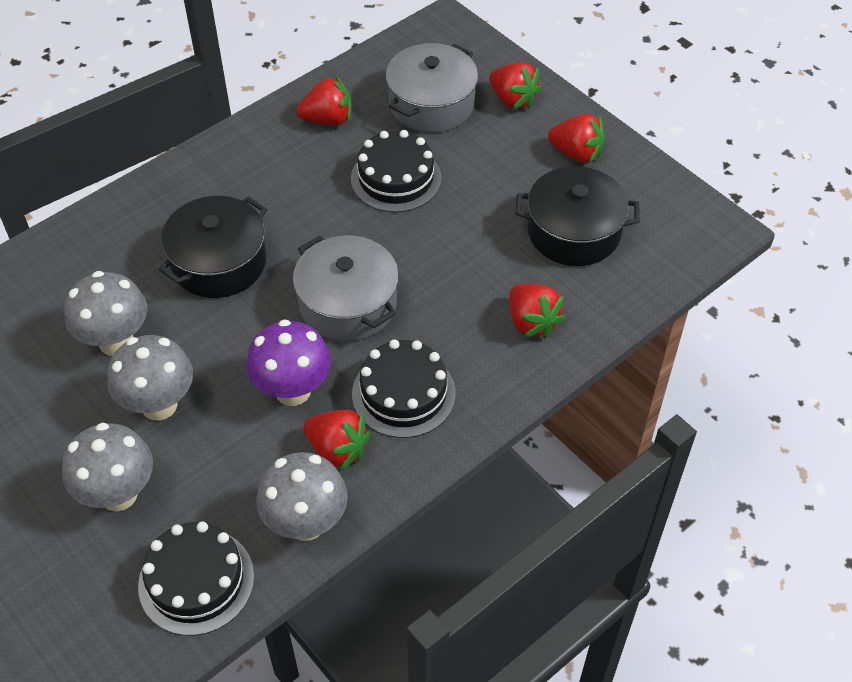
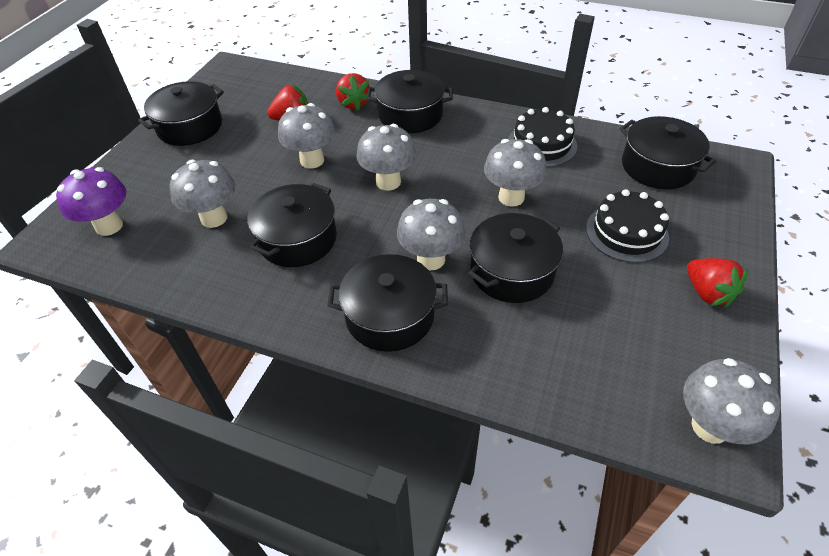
black cake: 3 -> 2
black pot: 2 -> 6
grey mushroom: 4 -> 6
grey pot: 2 -> 0
red strawberry: 5 -> 3

